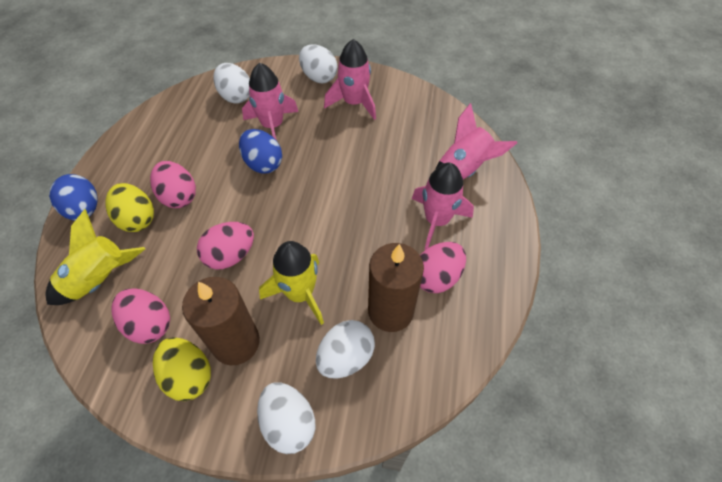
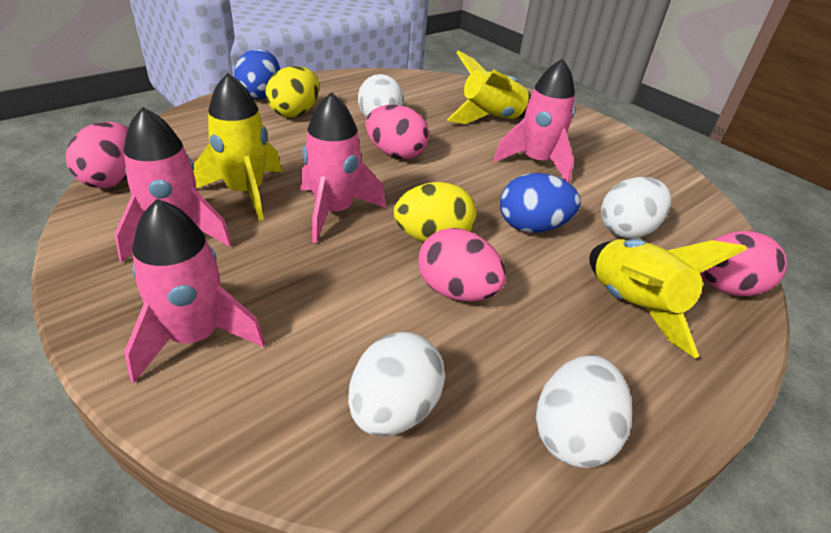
brown candle: 2 -> 0
yellow rocket: 2 -> 3

